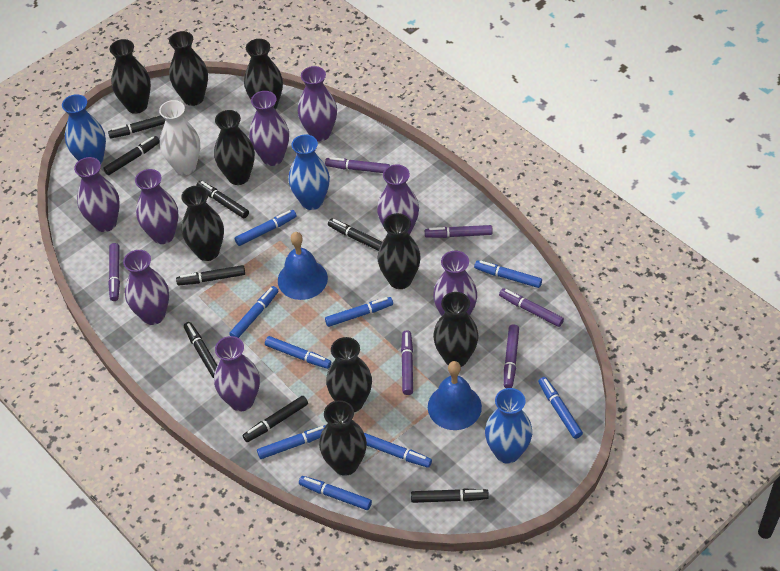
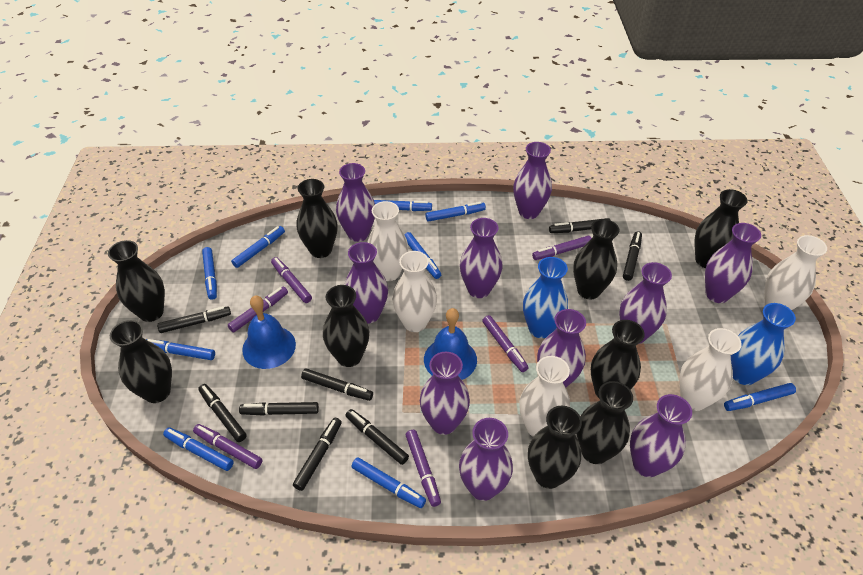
blue vase: 3 -> 2
purple vase: 8 -> 10
white vase: 1 -> 5

